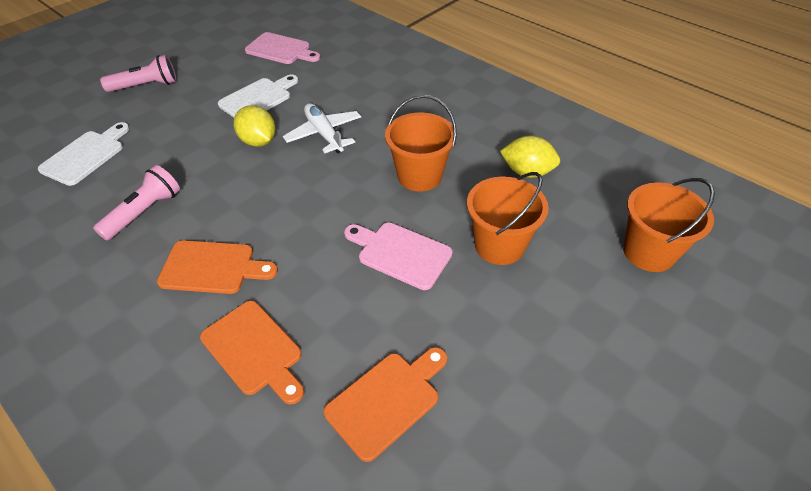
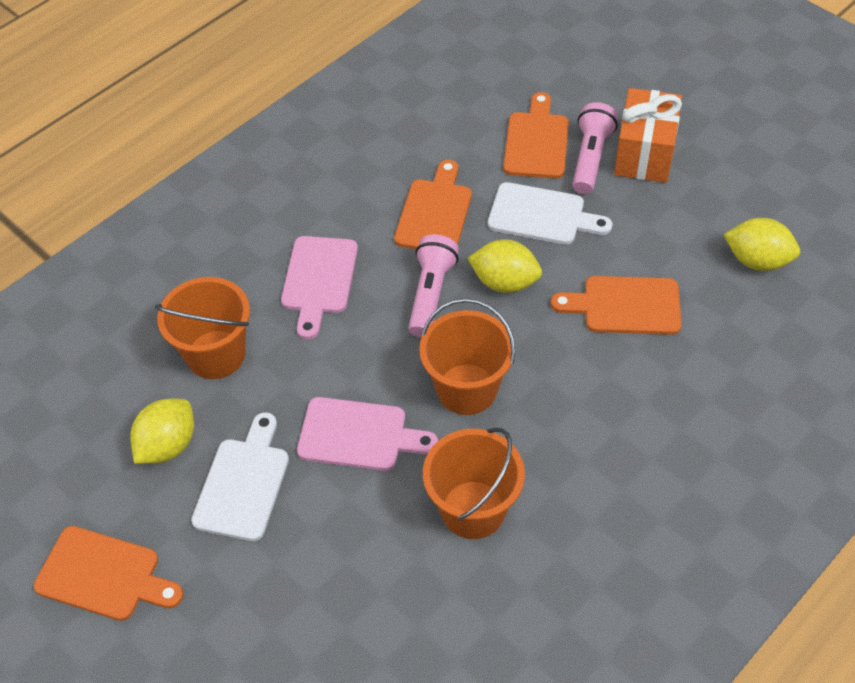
orange cutting board: 3 -> 4
orange gift: 0 -> 1
white plane: 1 -> 0
yellow lemon: 2 -> 3

